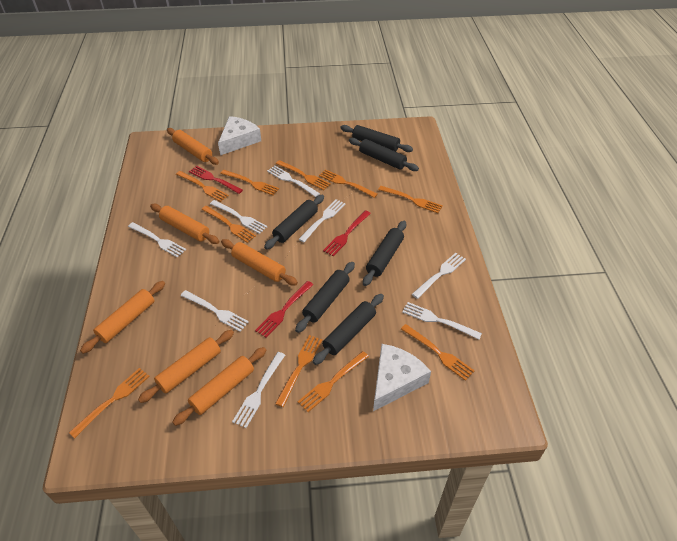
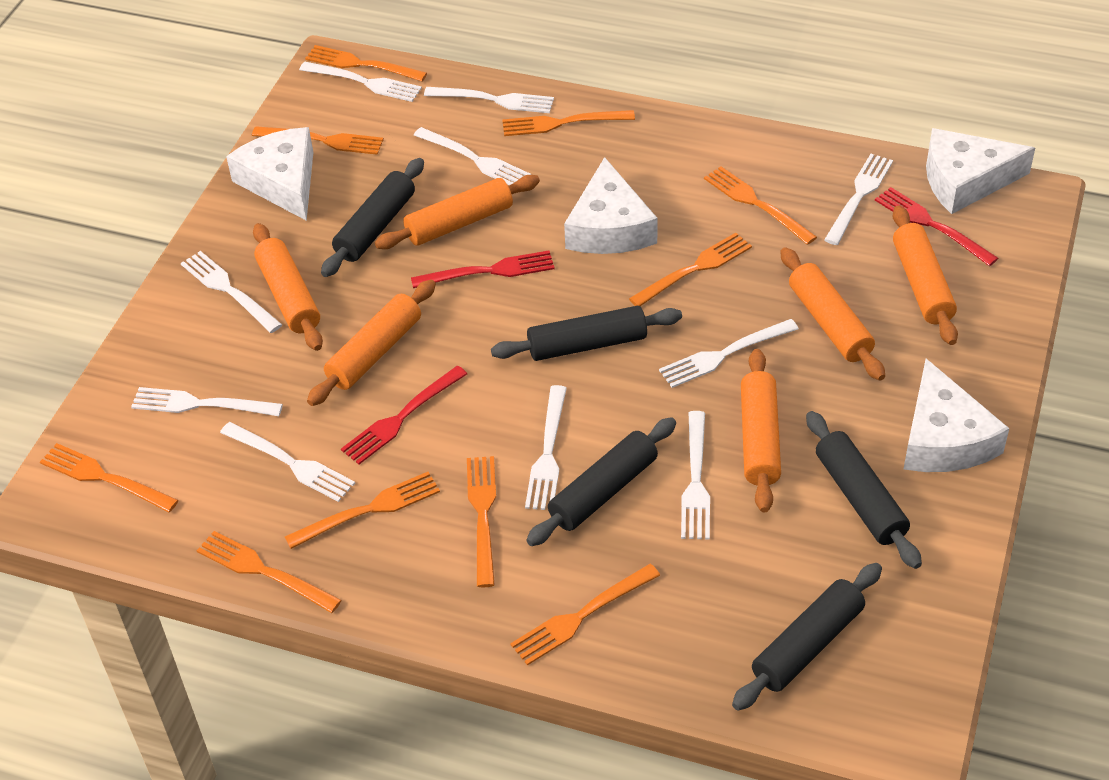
black rolling pin: 6 -> 5
white cheese: 2 -> 4
white fork: 8 -> 10

